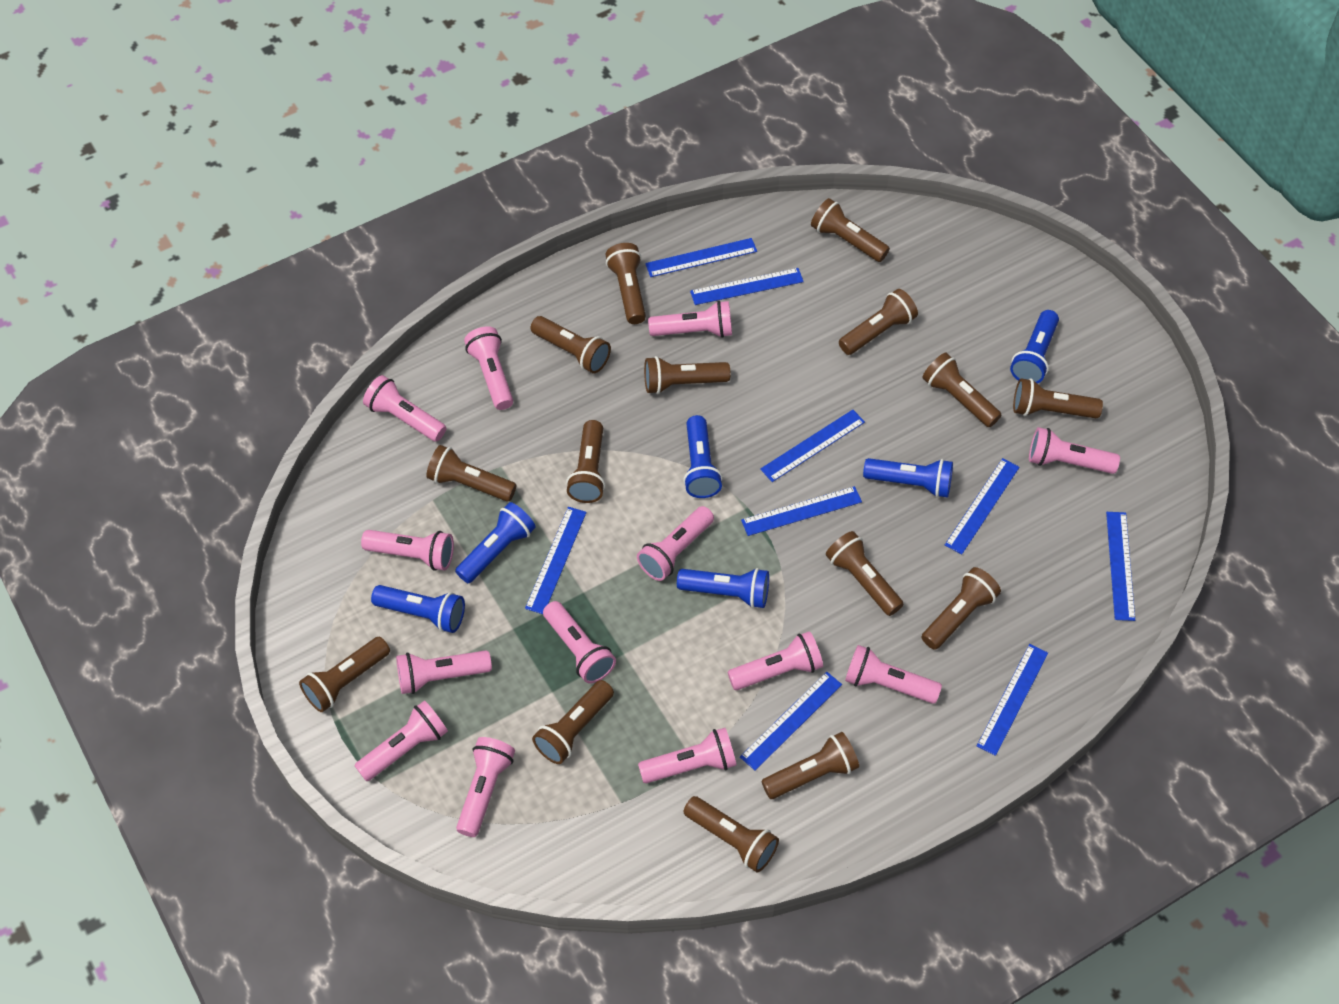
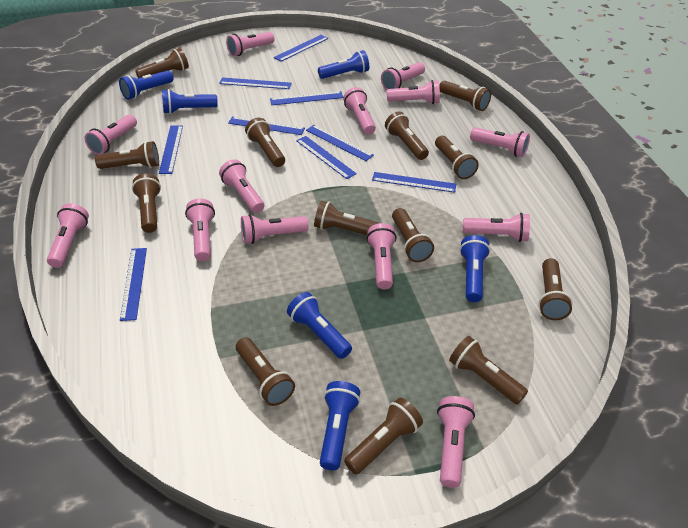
brown flashlight: 15 -> 13

